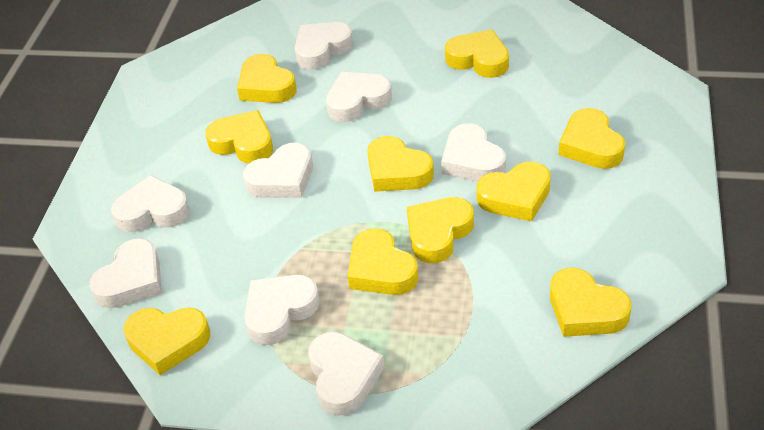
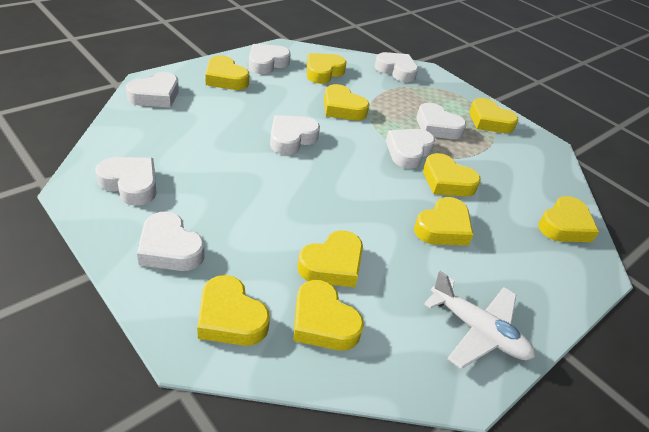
white plane: 0 -> 1

